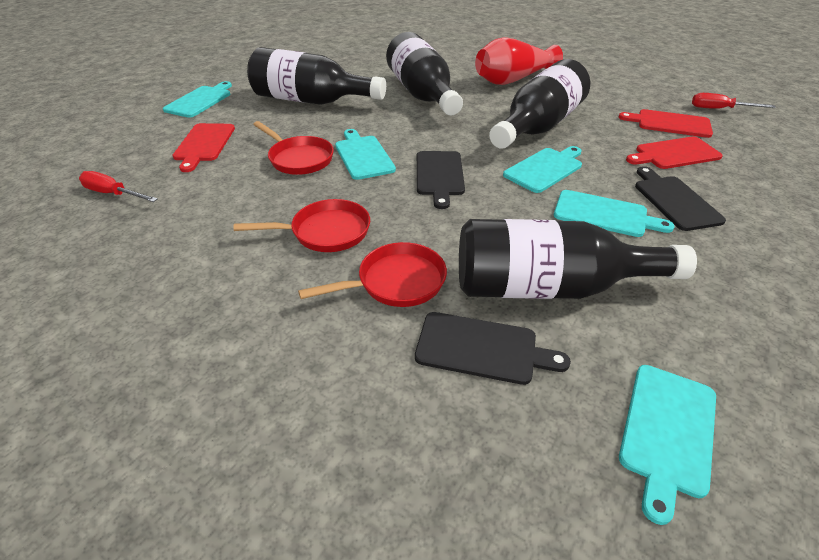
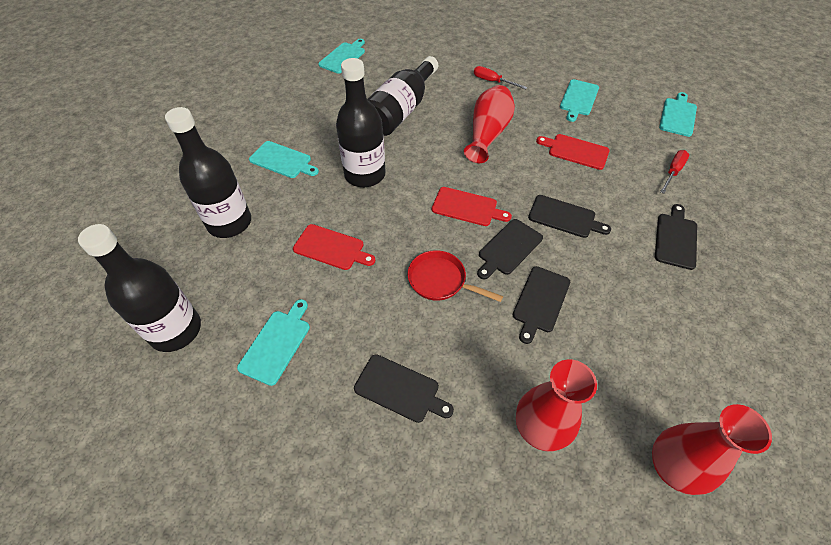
black cutting board: 3 -> 5
red pan: 3 -> 1
red vase: 1 -> 3

